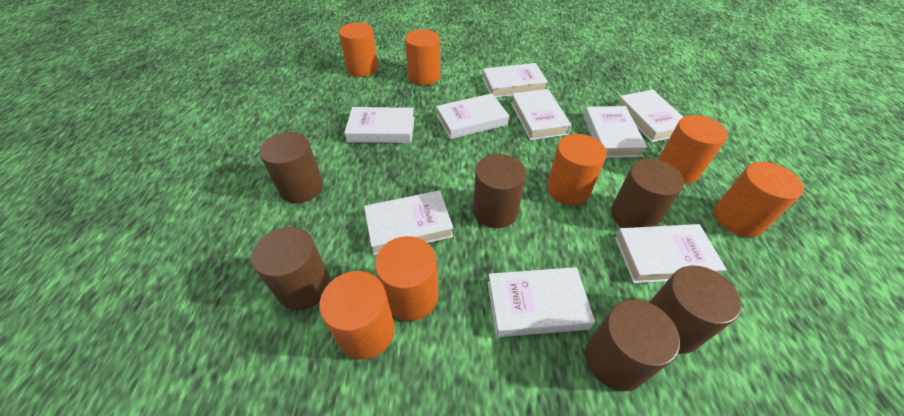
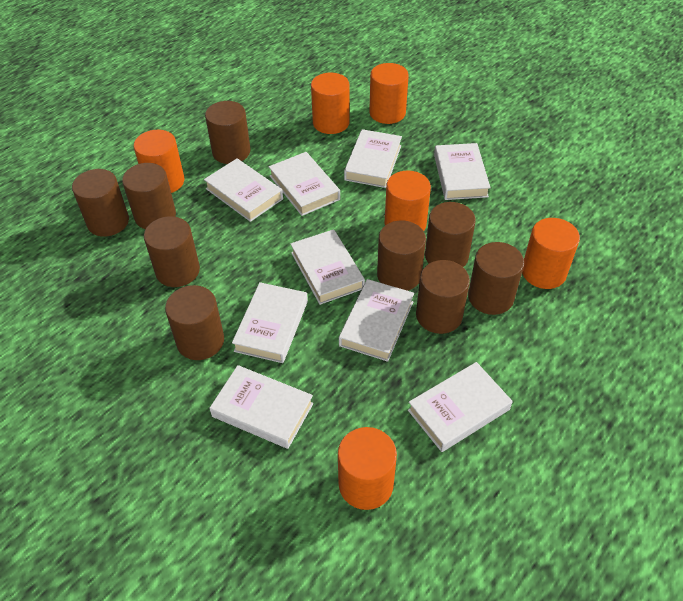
brown cylinder: 6 -> 9
orange cylinder: 7 -> 6

